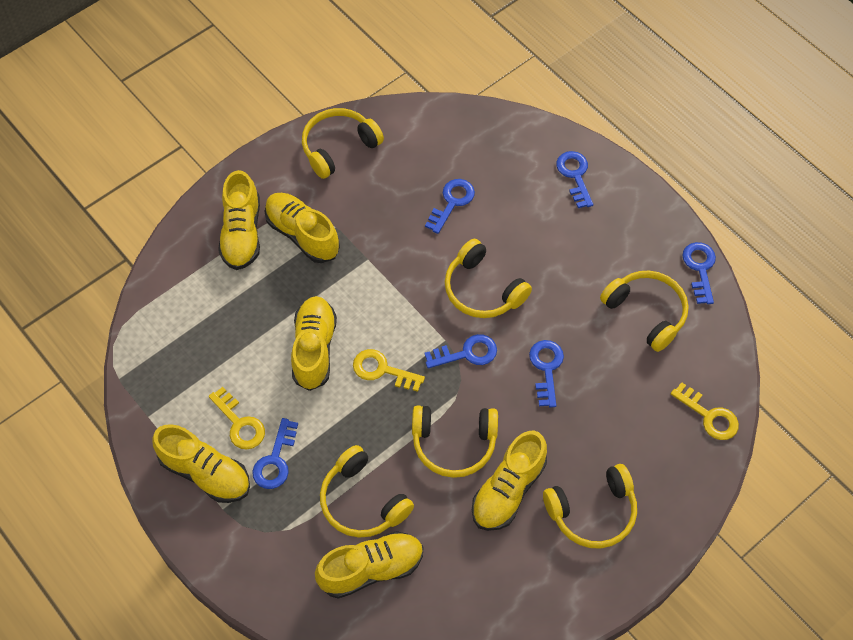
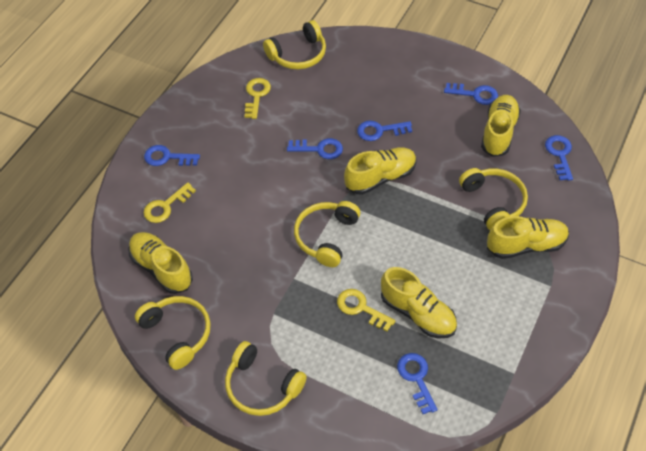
yellow headphones: 6 -> 5
yellow shoe: 6 -> 5

